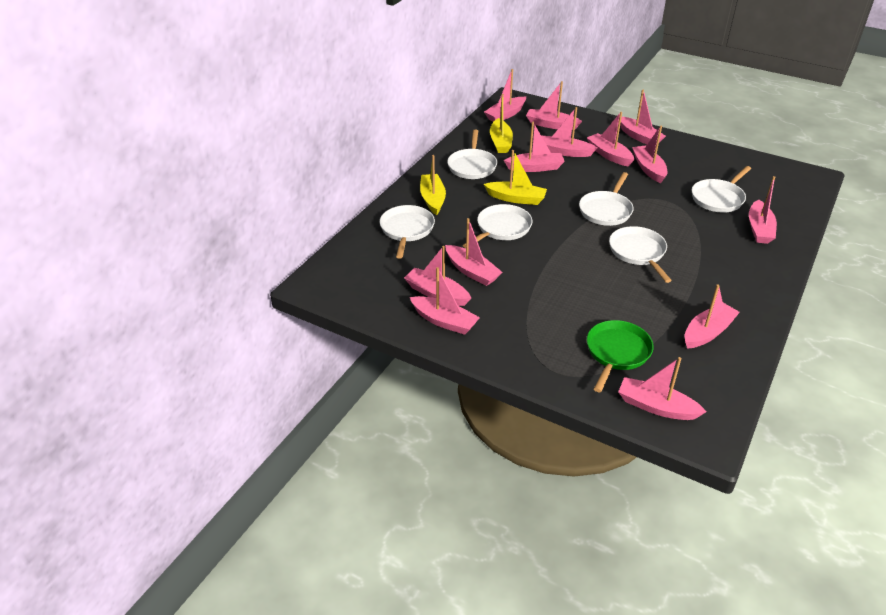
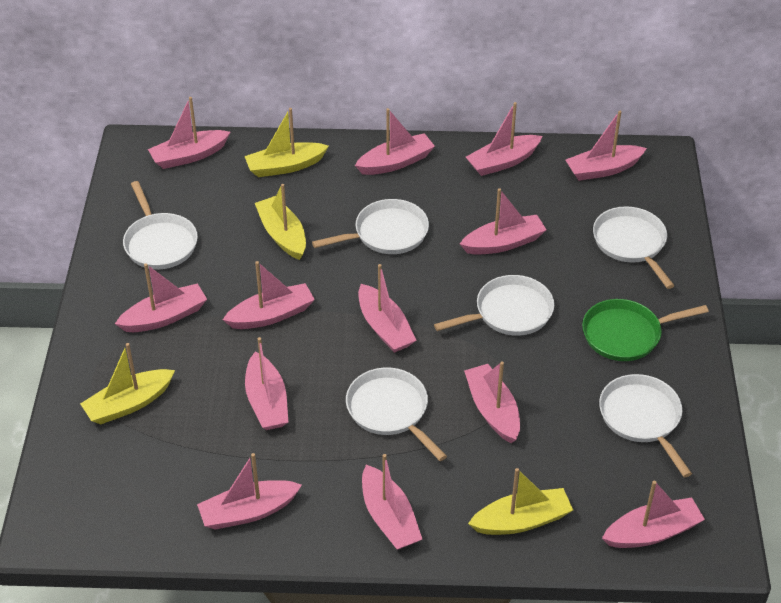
yellow boat: 3 -> 4

